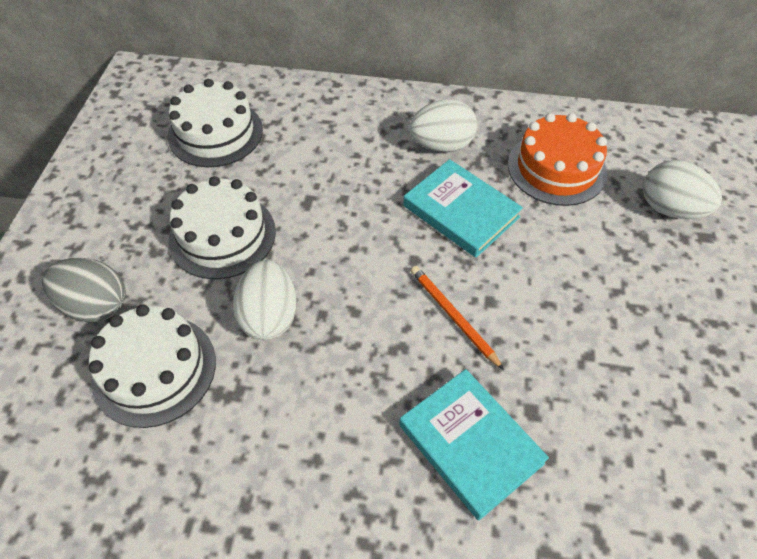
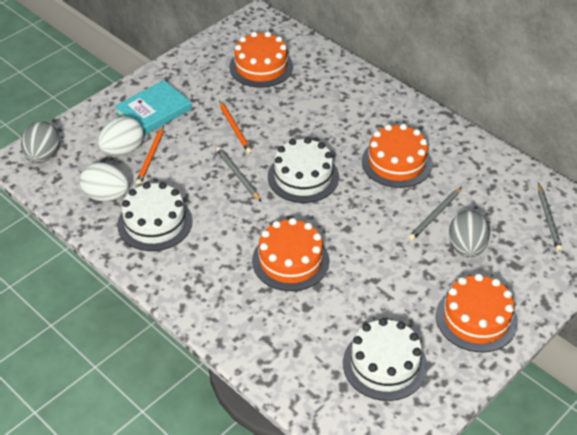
grey egg: 1 -> 2
grey pencil: 0 -> 3
orange cake: 1 -> 4
orange pencil: 1 -> 2
turquoise book: 2 -> 1
white egg: 3 -> 2

